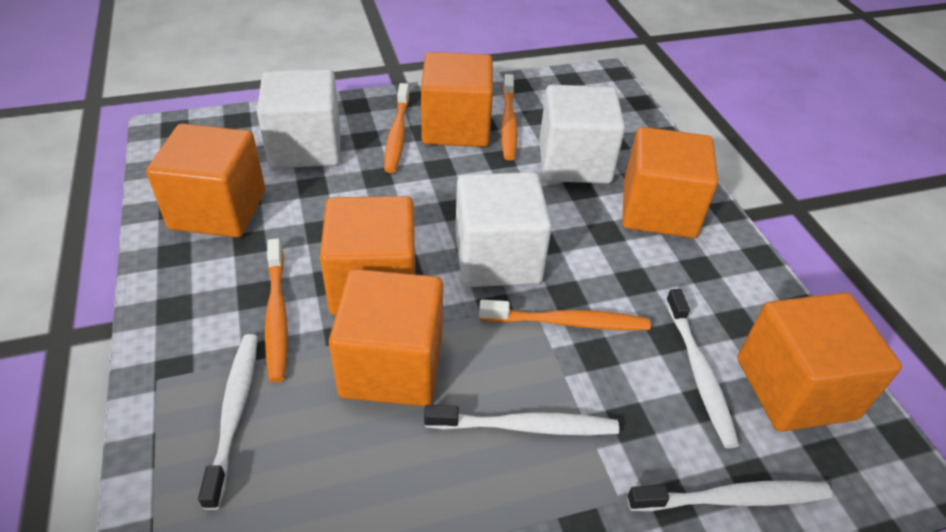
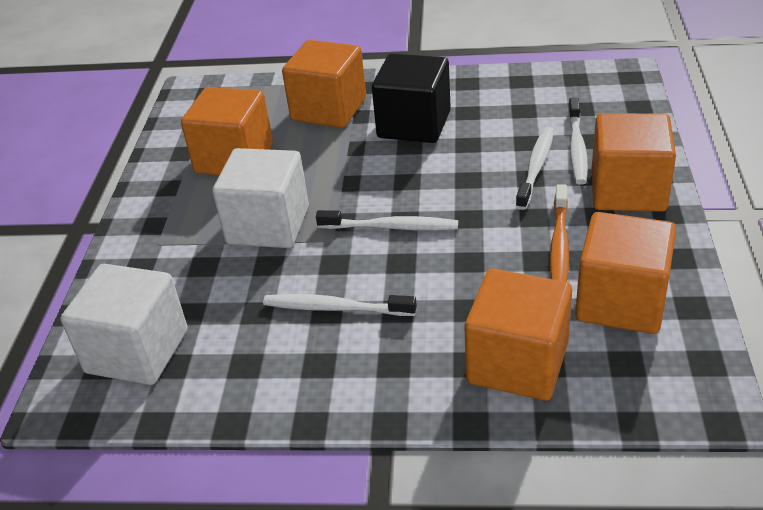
black cube: 0 -> 1
orange cube: 6 -> 5
orange toothbrush: 4 -> 1
white cube: 3 -> 2

